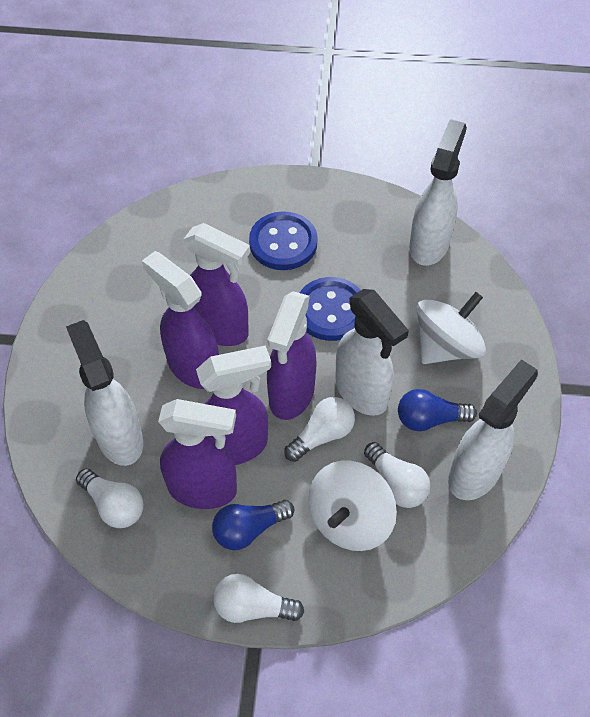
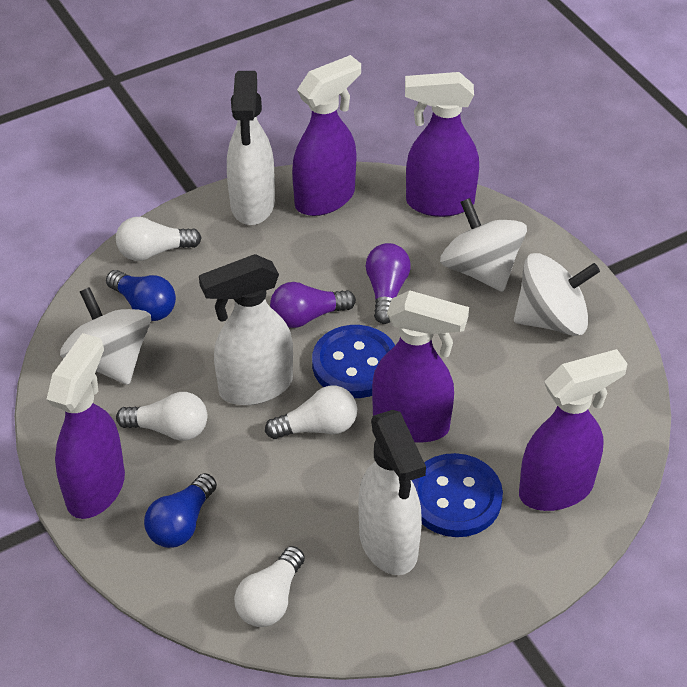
purple light bulb: 0 -> 2
white spinning top: 2 -> 3
white spray bottle: 4 -> 3

